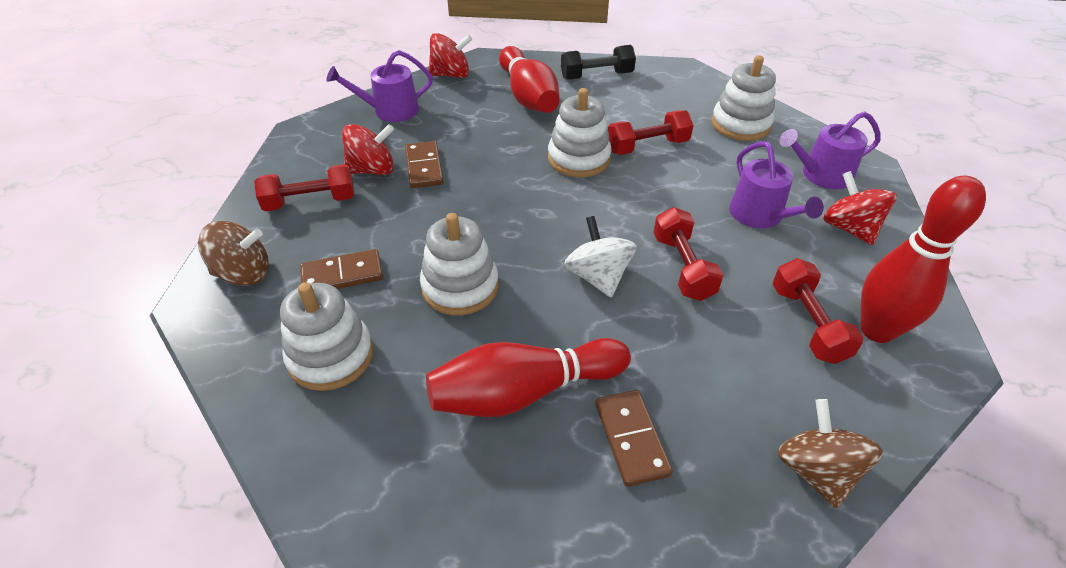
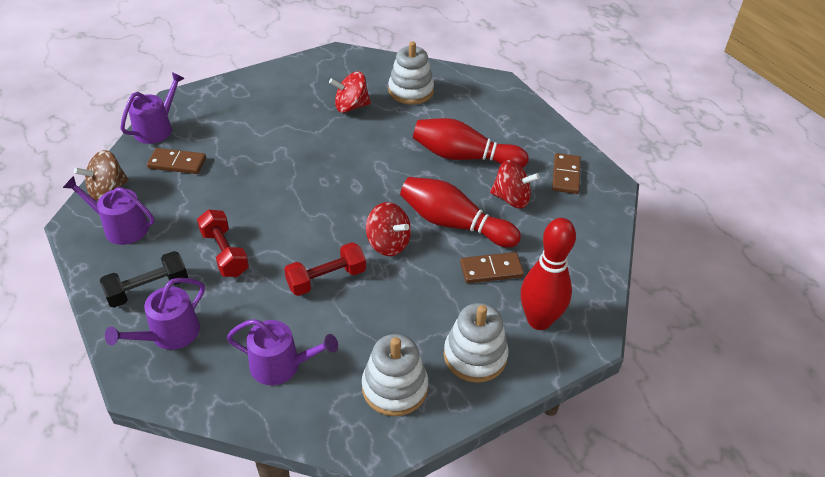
brown spinning top: 2 -> 1
purple watering can: 3 -> 4
red dumbbell: 4 -> 2
white spinning top: 1 -> 0
white stacking toy: 4 -> 3

